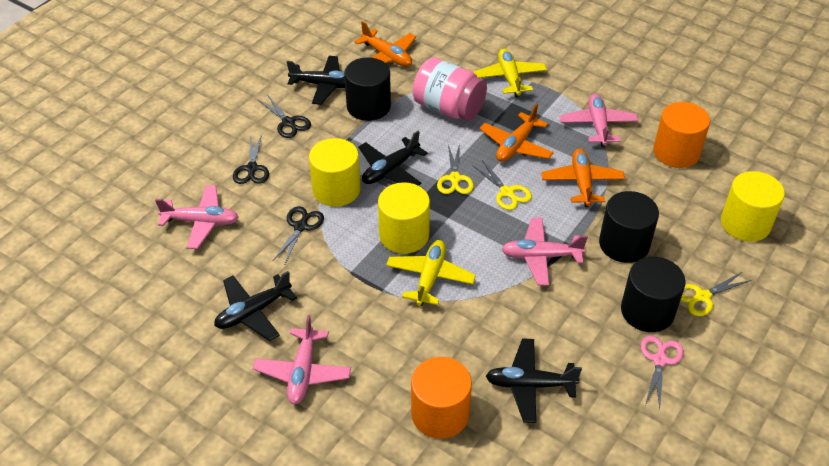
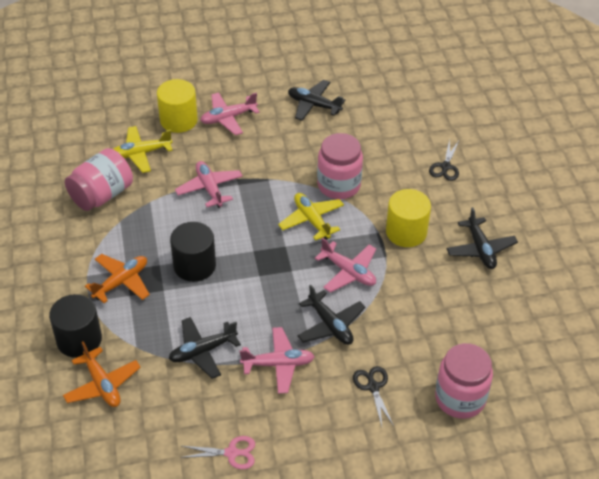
black cylinder: 3 -> 2
black scissors: 3 -> 2
orange cylinder: 2 -> 0
orange plane: 3 -> 2
pink jar: 1 -> 3
yellow cylinder: 3 -> 2
yellow scissors: 3 -> 0

